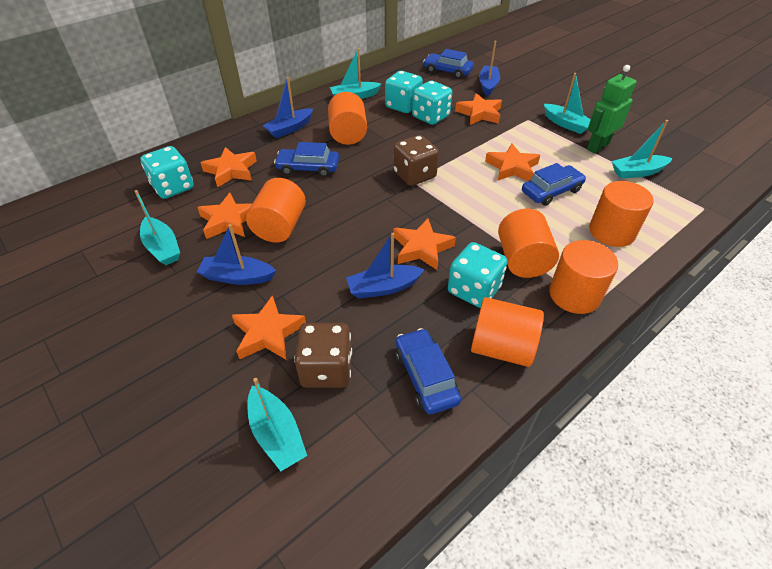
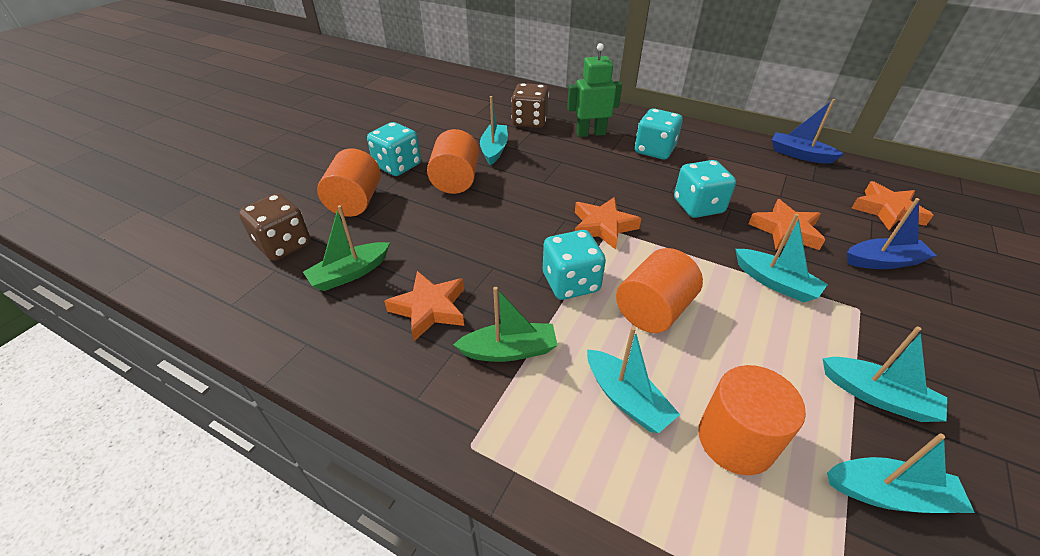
blue boat: 4 -> 2
blue car: 4 -> 0
green boat: 0 -> 2
orange cylinder: 6 -> 4
orange star: 6 -> 4

